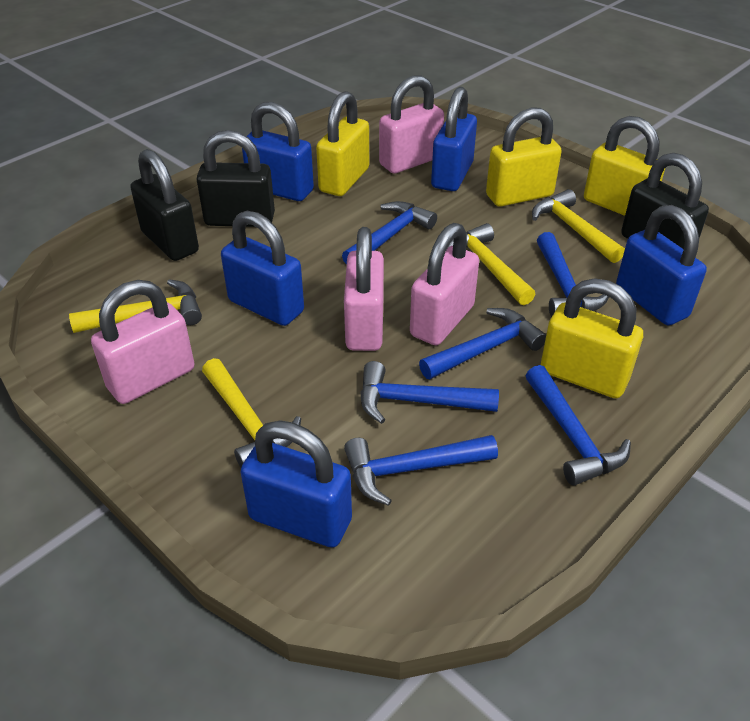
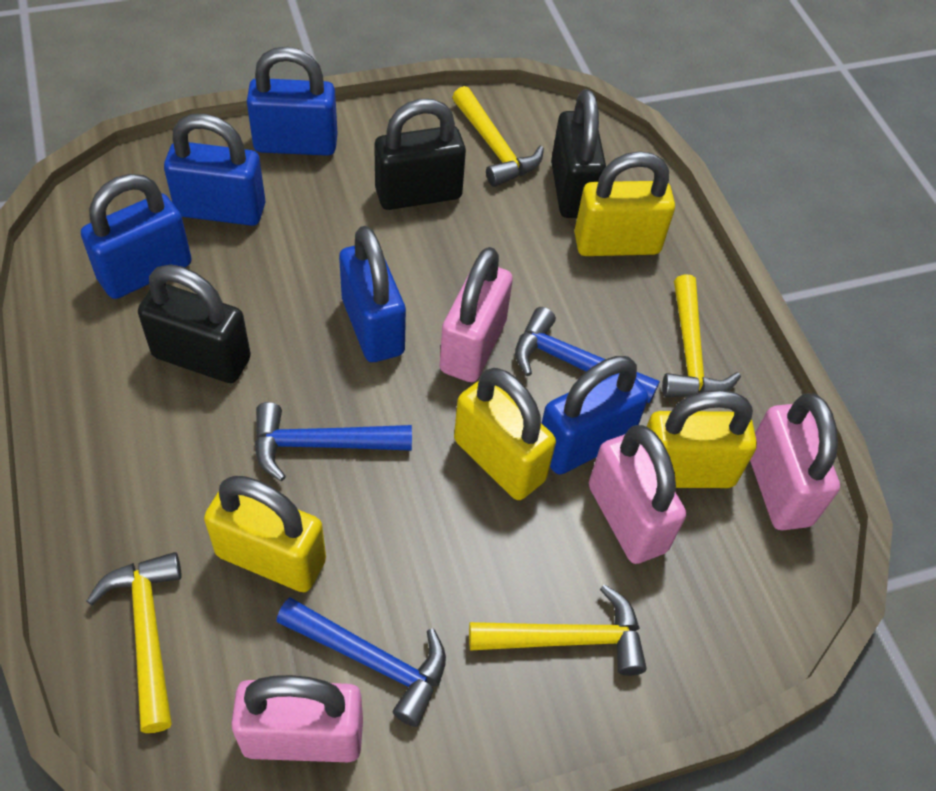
blue hammer: 6 -> 3

